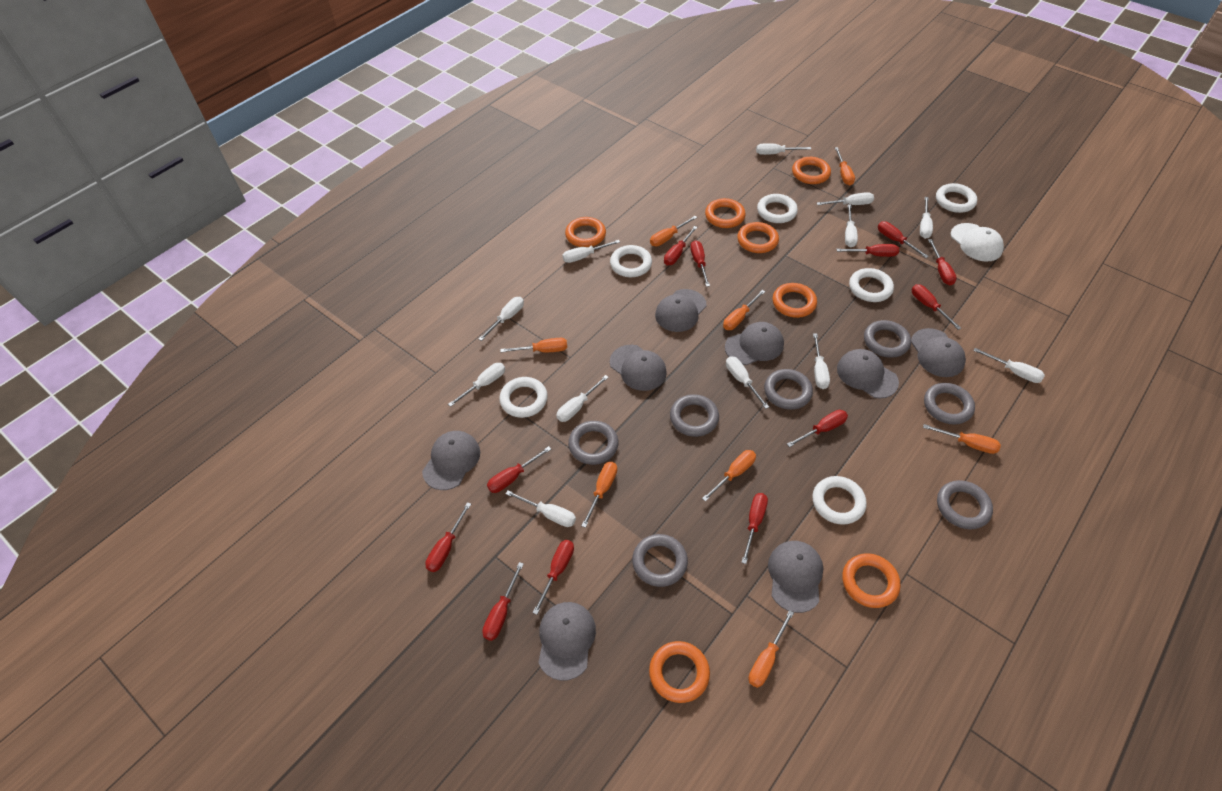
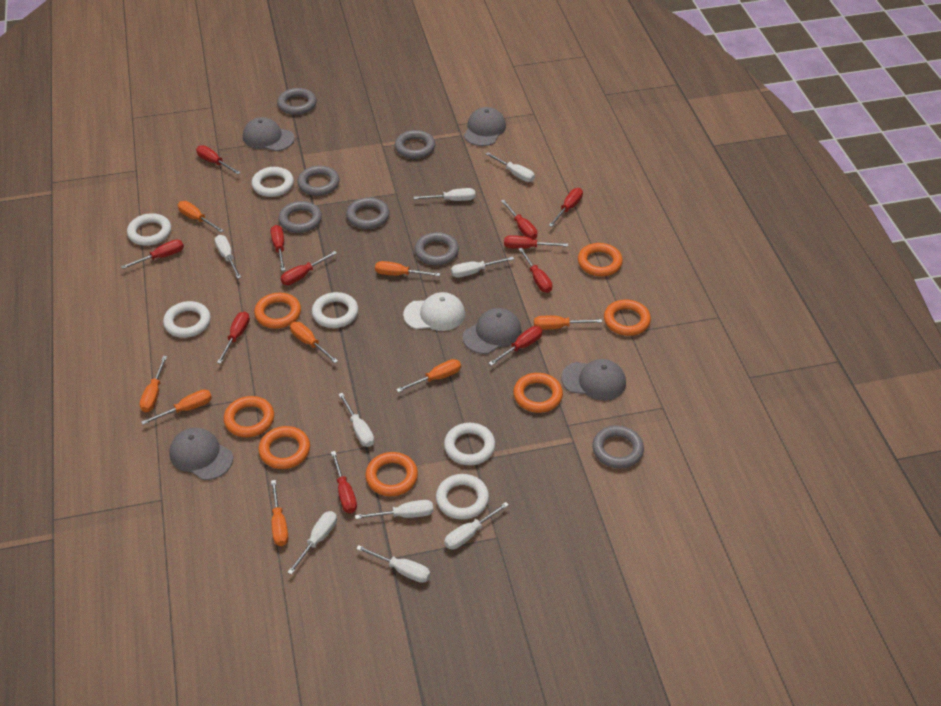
grey cap: 8 -> 5
red screwdriver: 12 -> 11
white screwdriver: 12 -> 9

